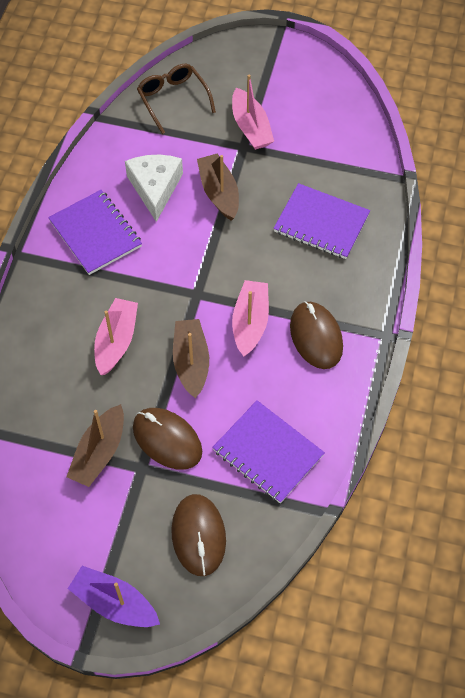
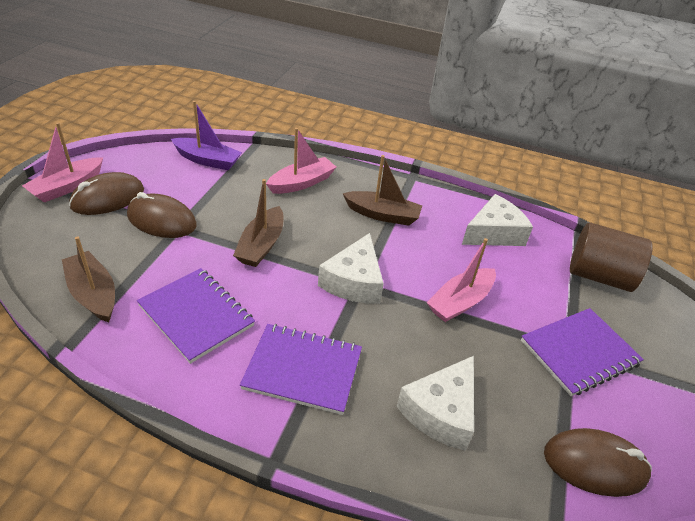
brown cylinder: 0 -> 1
brown glasses: 1 -> 0
white cheese: 1 -> 3

